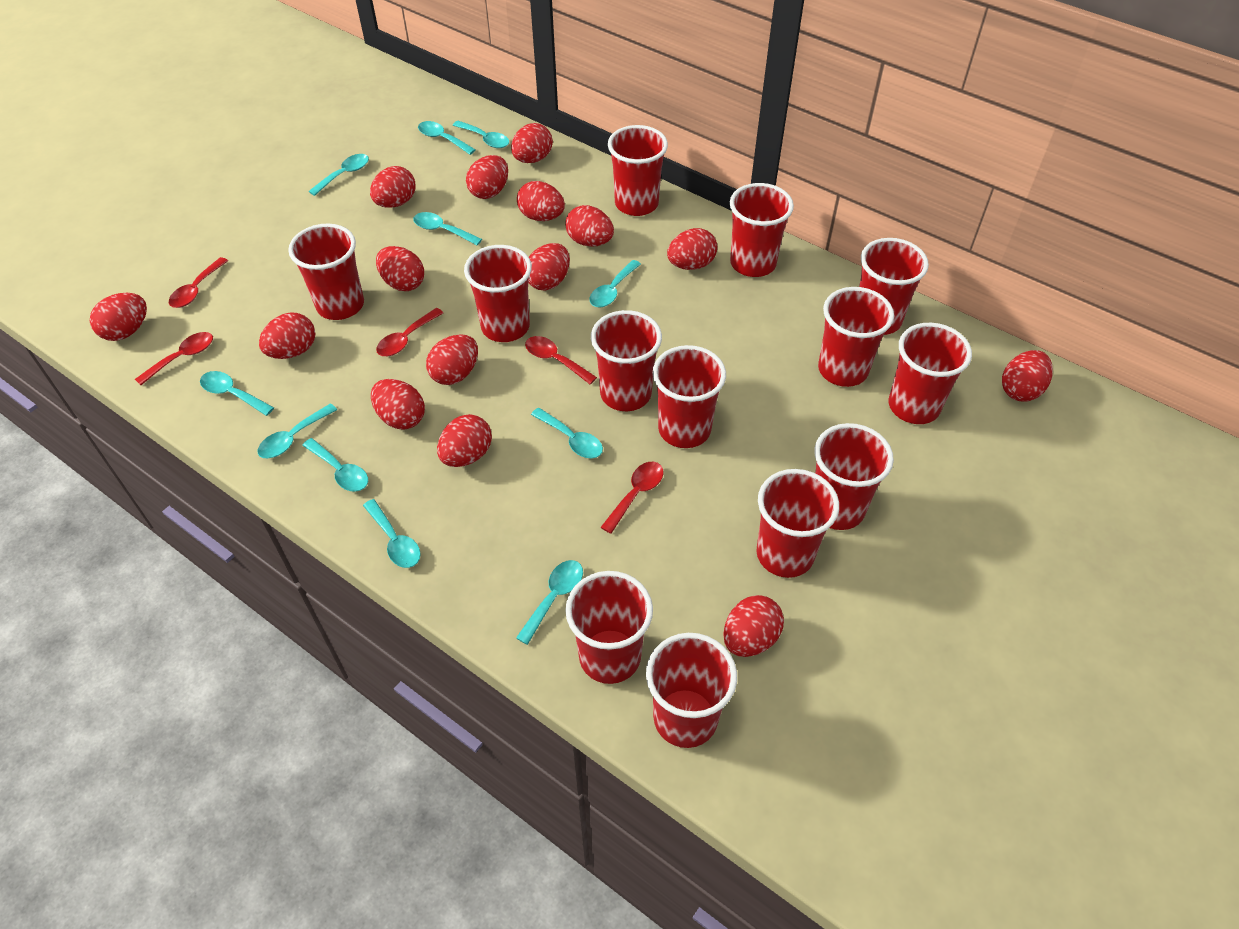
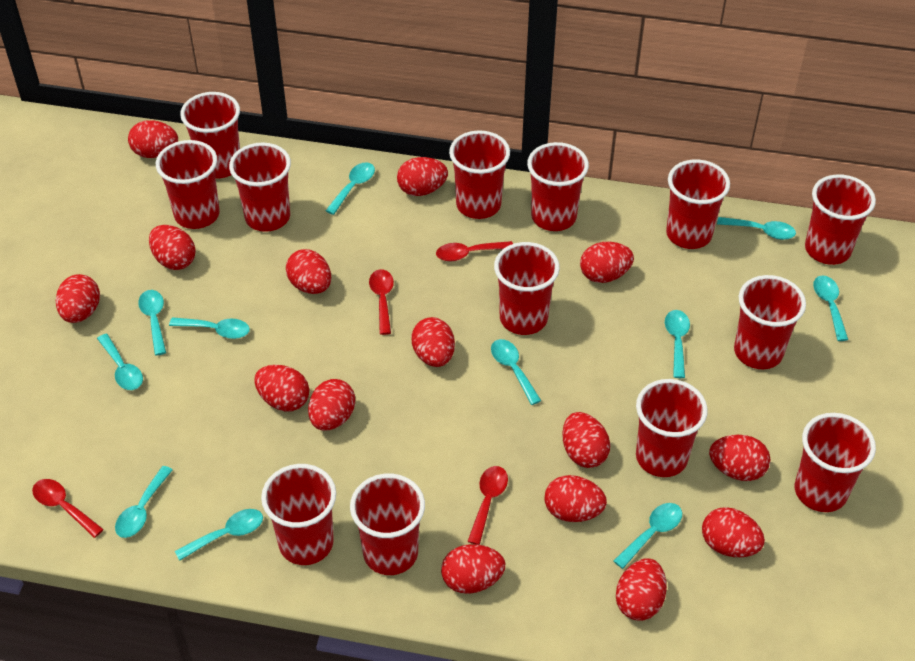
red spoon: 5 -> 4

